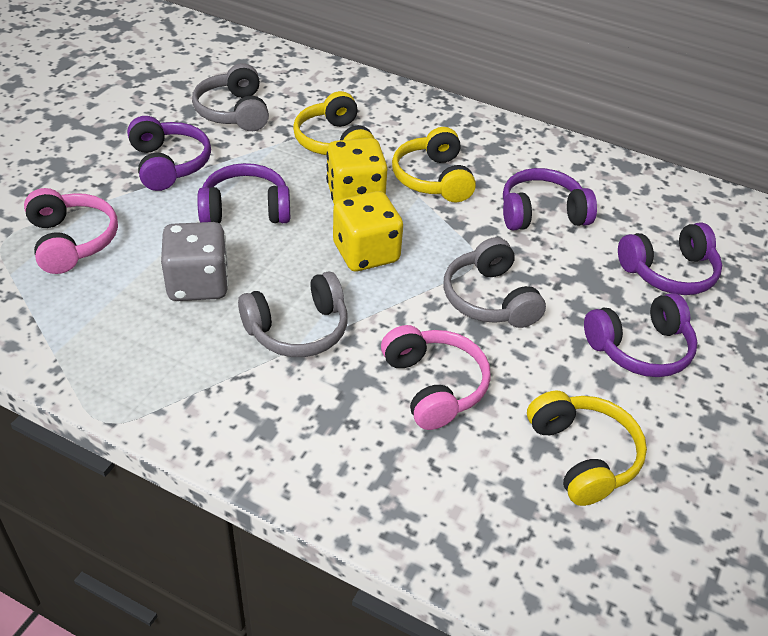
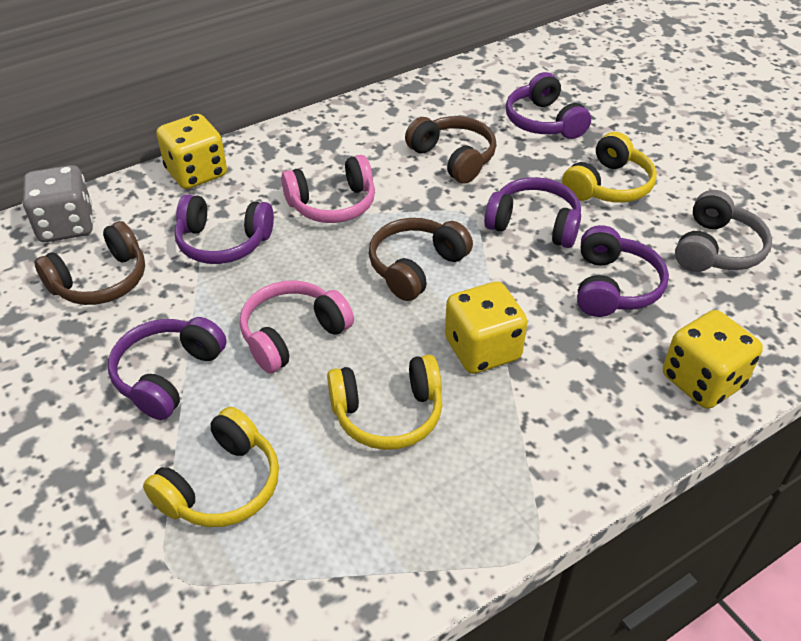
brown headphones: 0 -> 3
grey headphones: 3 -> 1
yellow dice: 2 -> 3

